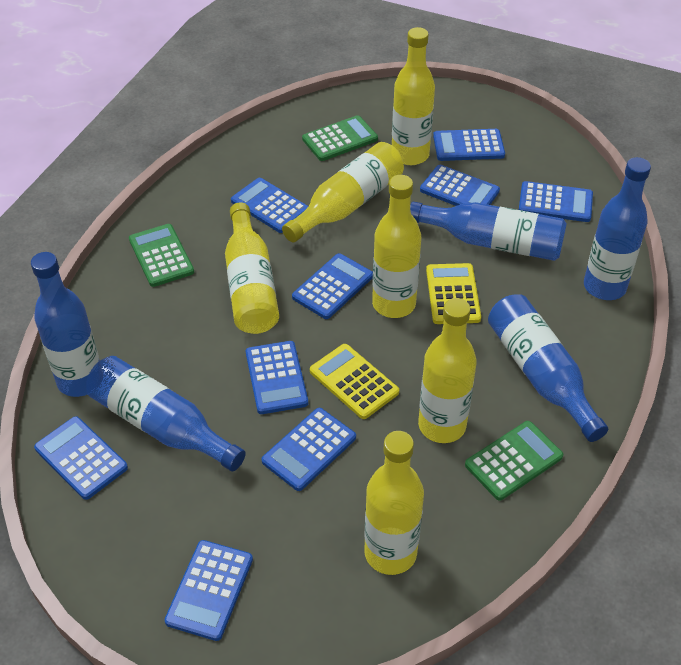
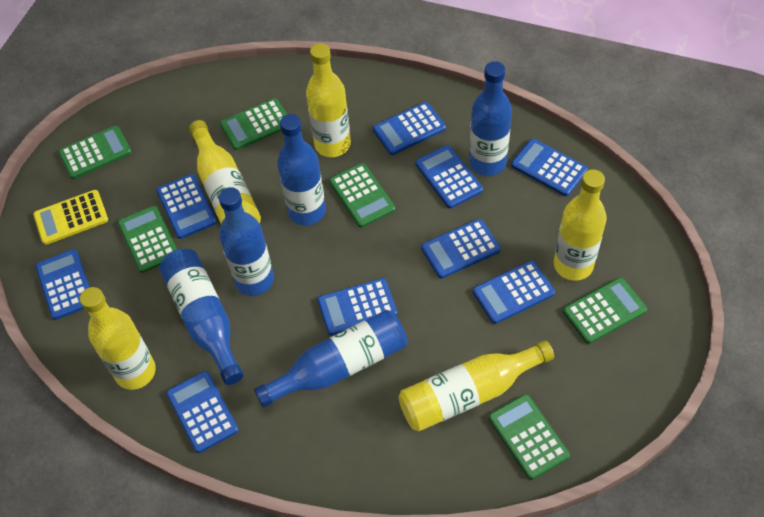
green calculator: 3 -> 6
yellow bottle: 6 -> 5
yellow calculator: 2 -> 1

